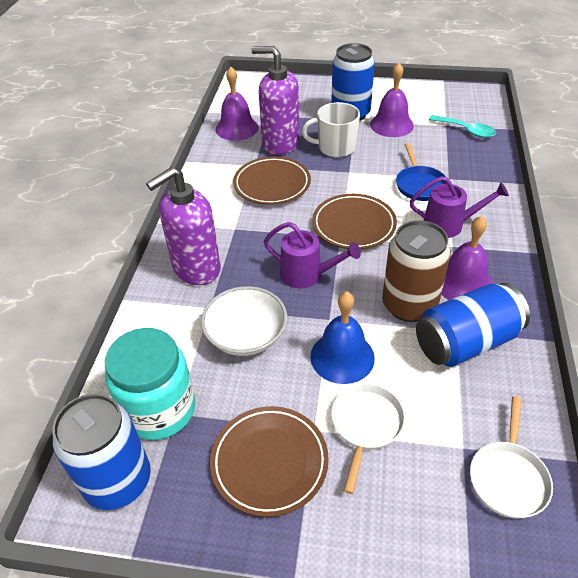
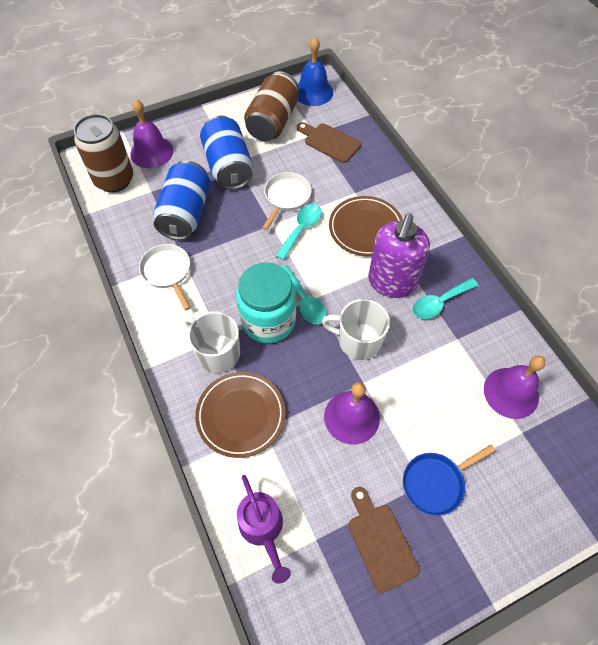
blue can: 3 -> 2
brown can: 1 -> 2
brown cutting board: 0 -> 2
brown plate: 3 -> 2
purple soap dispenser: 2 -> 1
purple watering can: 2 -> 1
turquoise spoon: 1 -> 3
white bowl: 1 -> 0
white mug: 1 -> 2

